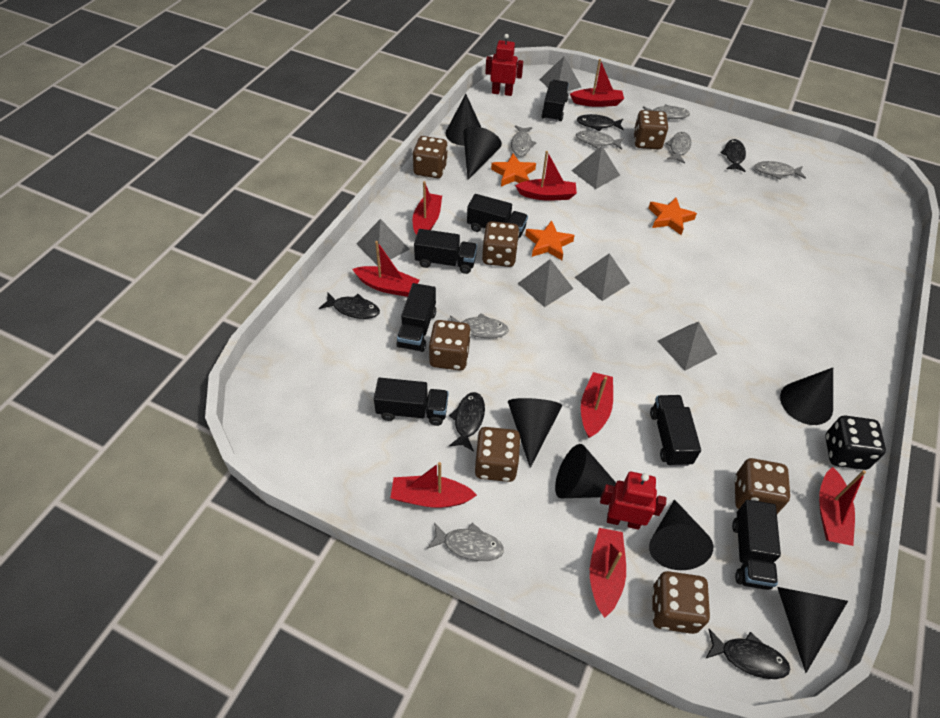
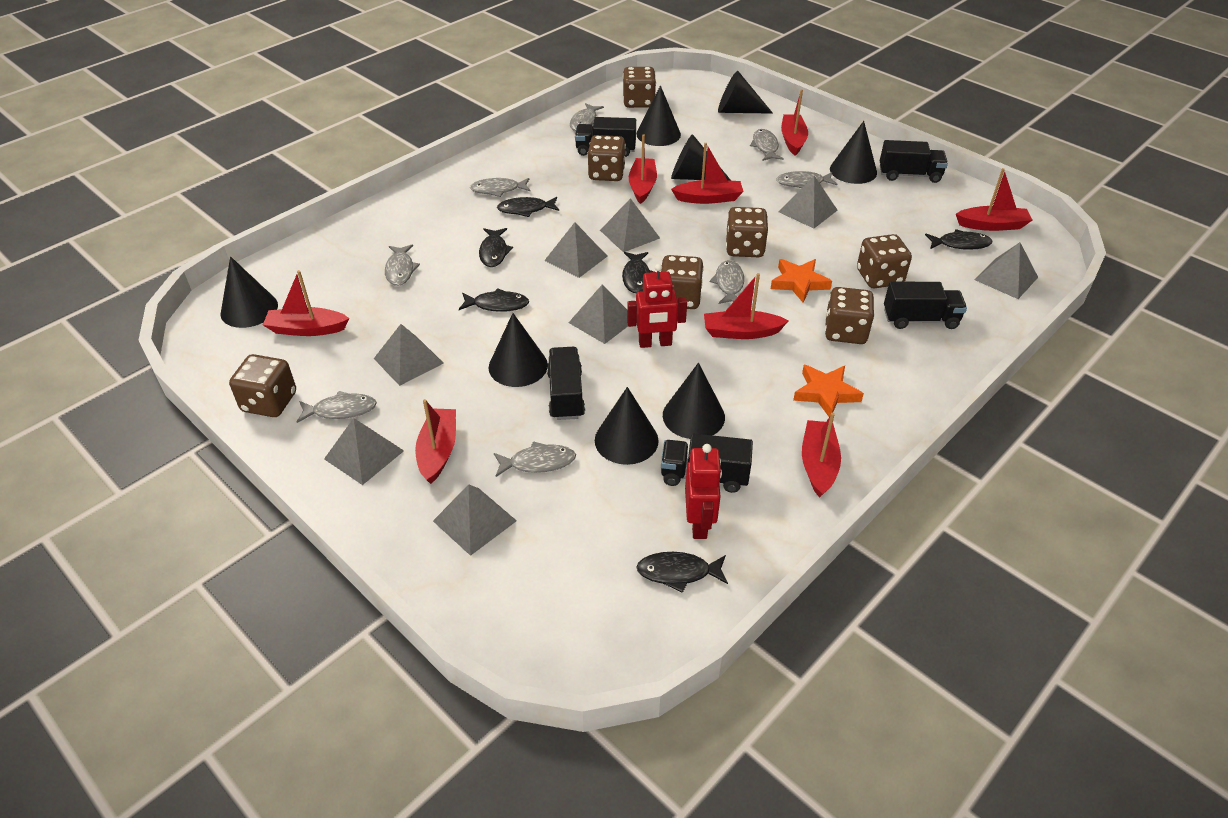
black cone: 7 -> 8
black dice: 1 -> 0
black fish: 5 -> 6
black truck: 7 -> 5
grey fish: 7 -> 8
grey pyramid: 6 -> 8
orange star: 3 -> 2

